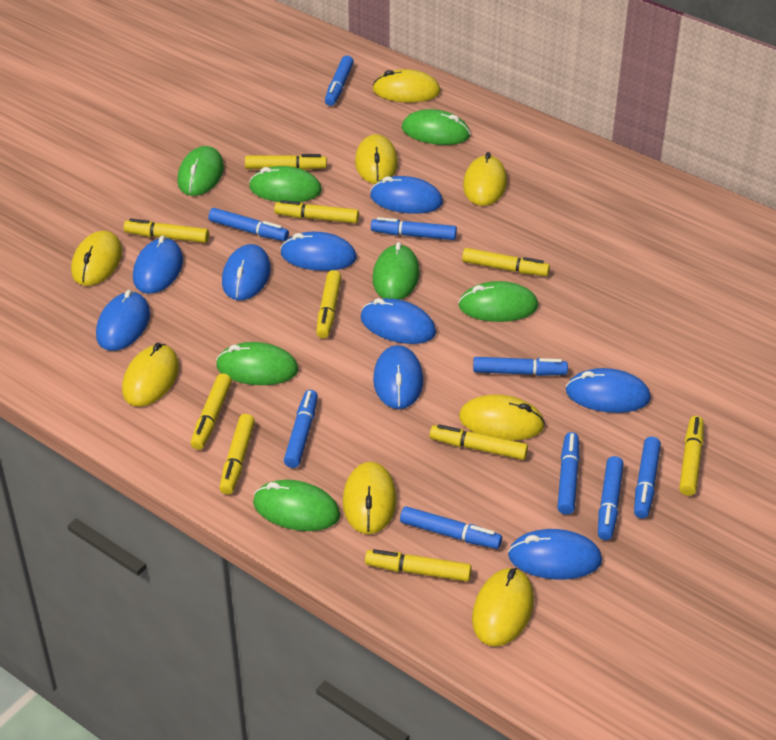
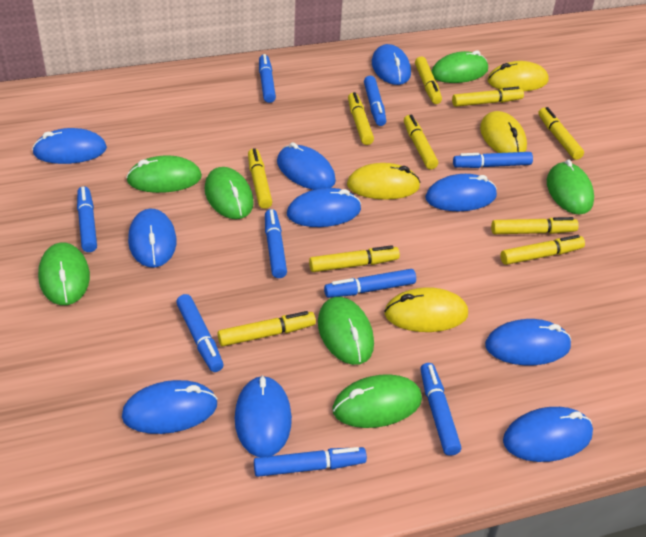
blue mouse: 9 -> 10
yellow mouse: 8 -> 4

